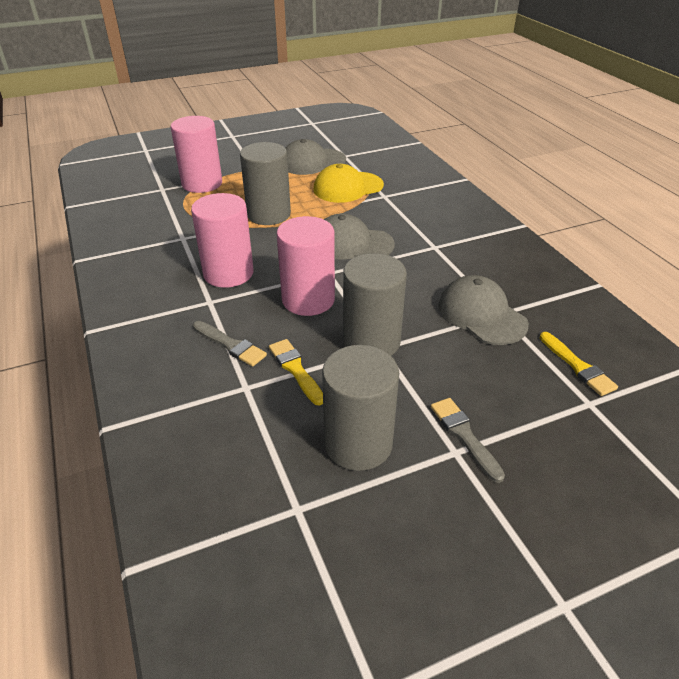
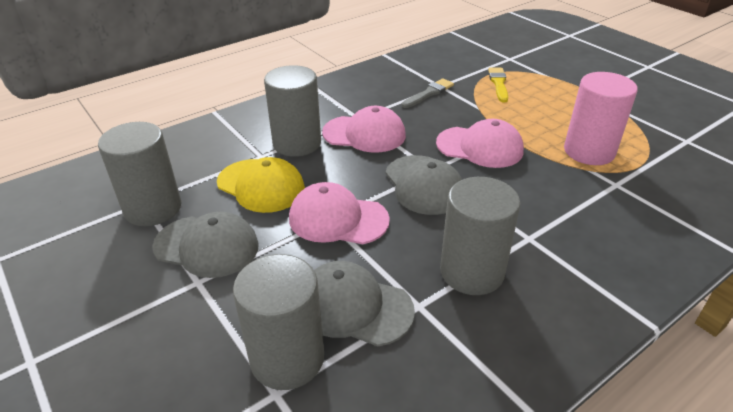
grey brush: 2 -> 1
grey cylinder: 3 -> 4
pink cap: 0 -> 3
pink cylinder: 3 -> 1
yellow brush: 2 -> 1

